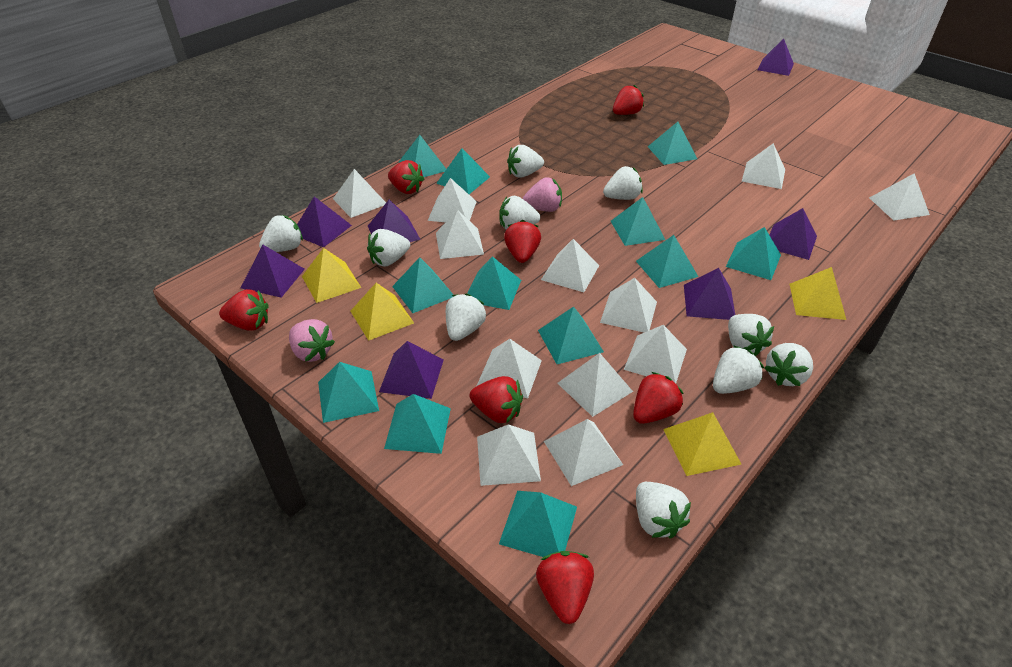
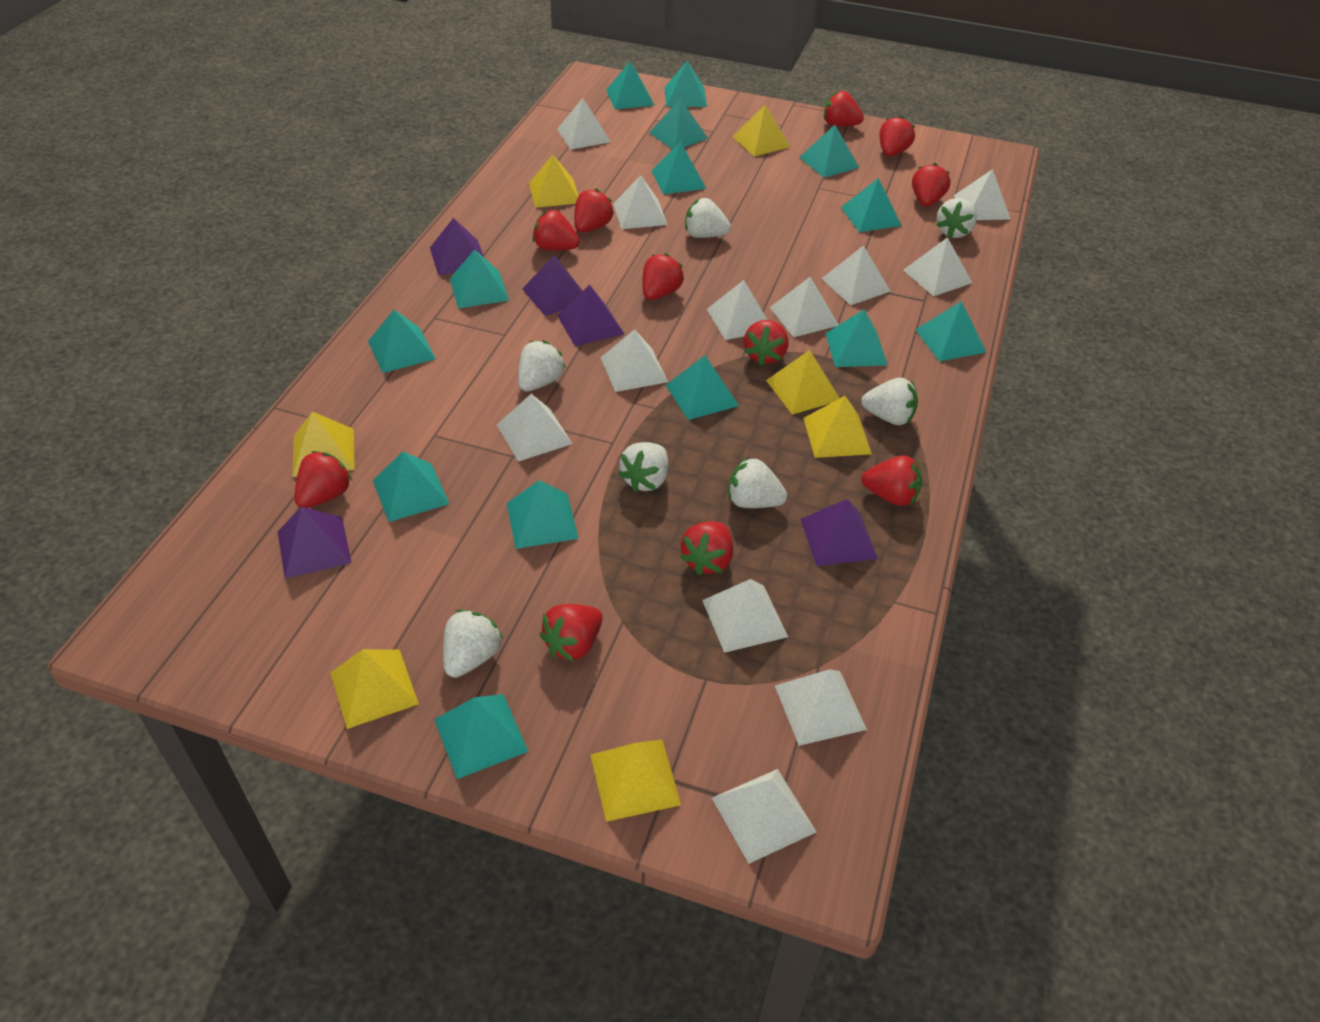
pink strawberry: 2 -> 0
purple pyramid: 7 -> 5
red strawberry: 7 -> 11
turquoise pyramid: 12 -> 14
white strawberry: 10 -> 7
yellow pyramid: 4 -> 7

